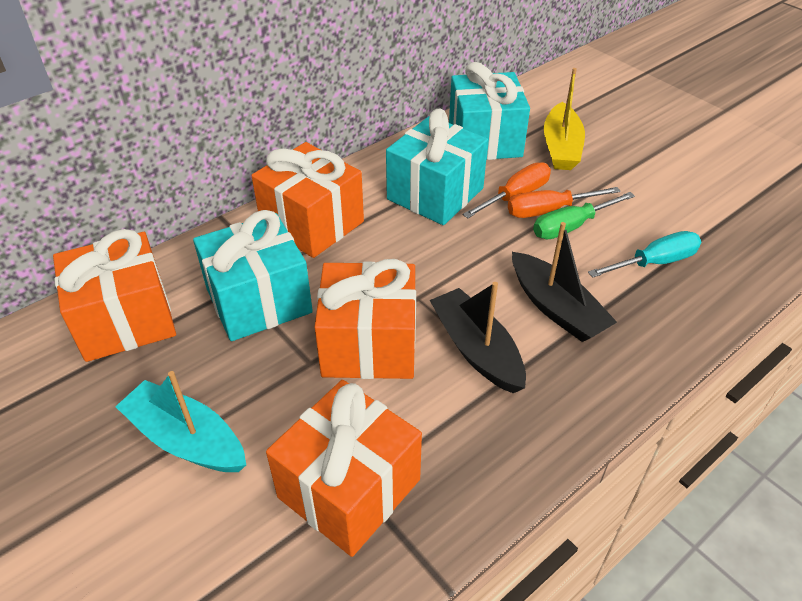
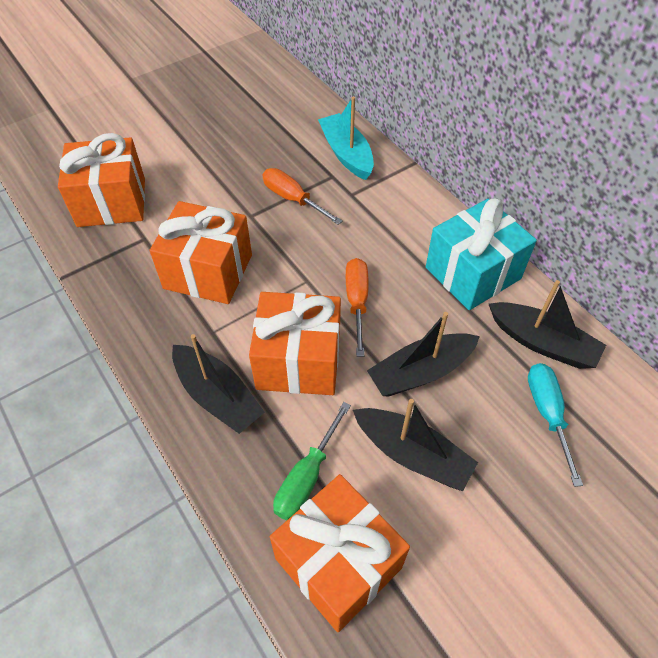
black boat: 2 -> 4
turquoise gift: 3 -> 1
yellow boat: 1 -> 0

